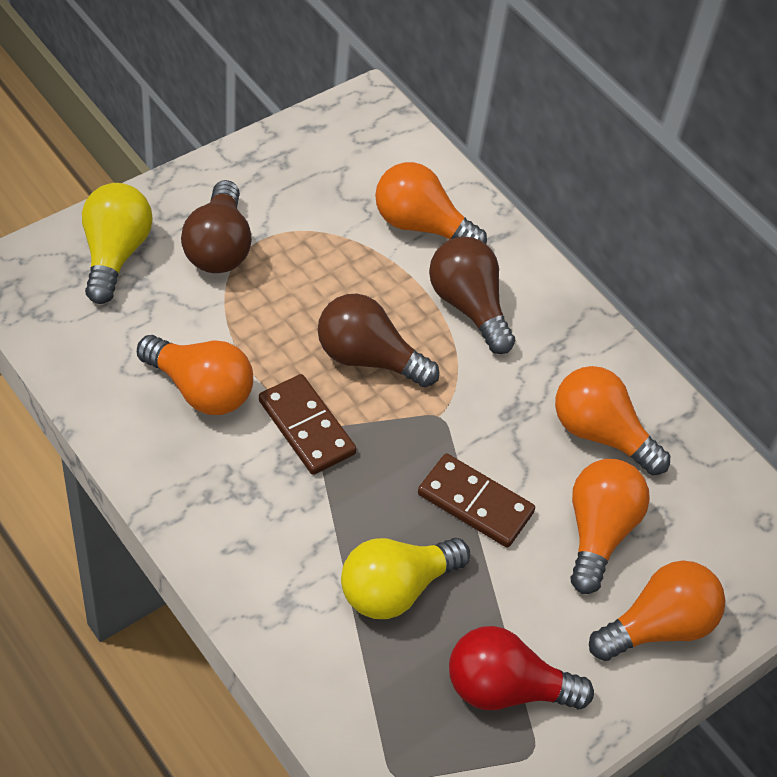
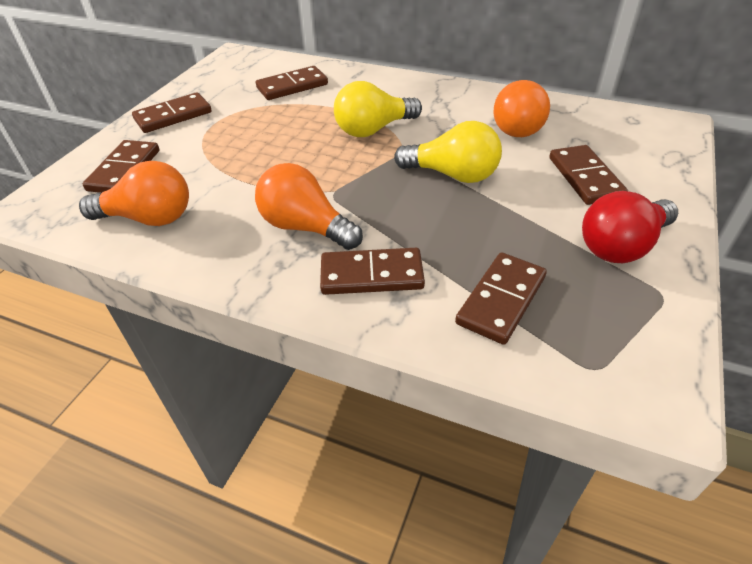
brown domino: 2 -> 6
brown light bulb: 3 -> 0
orange light bulb: 5 -> 3

